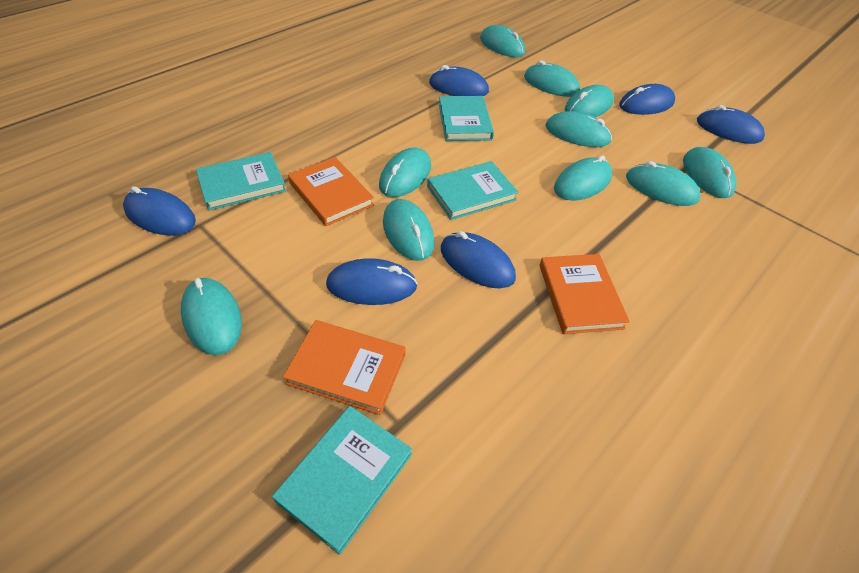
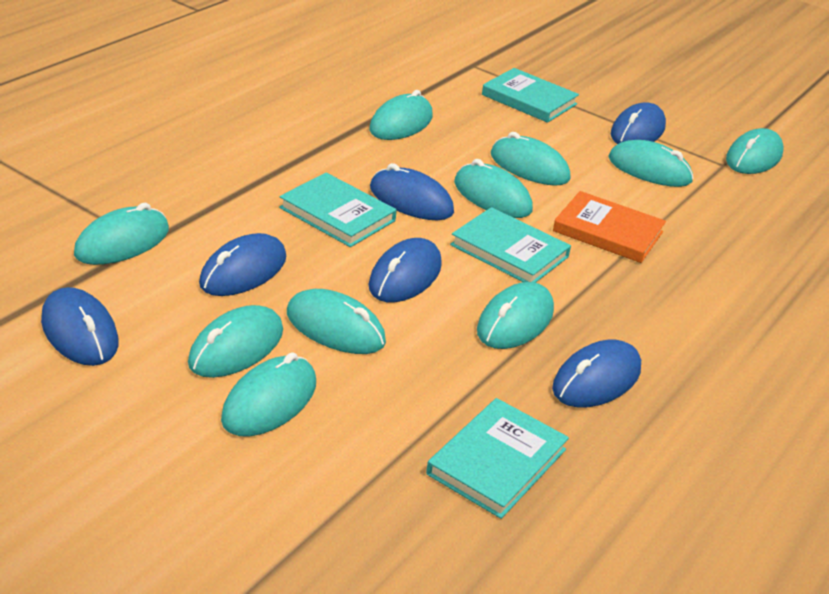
orange book: 3 -> 1

